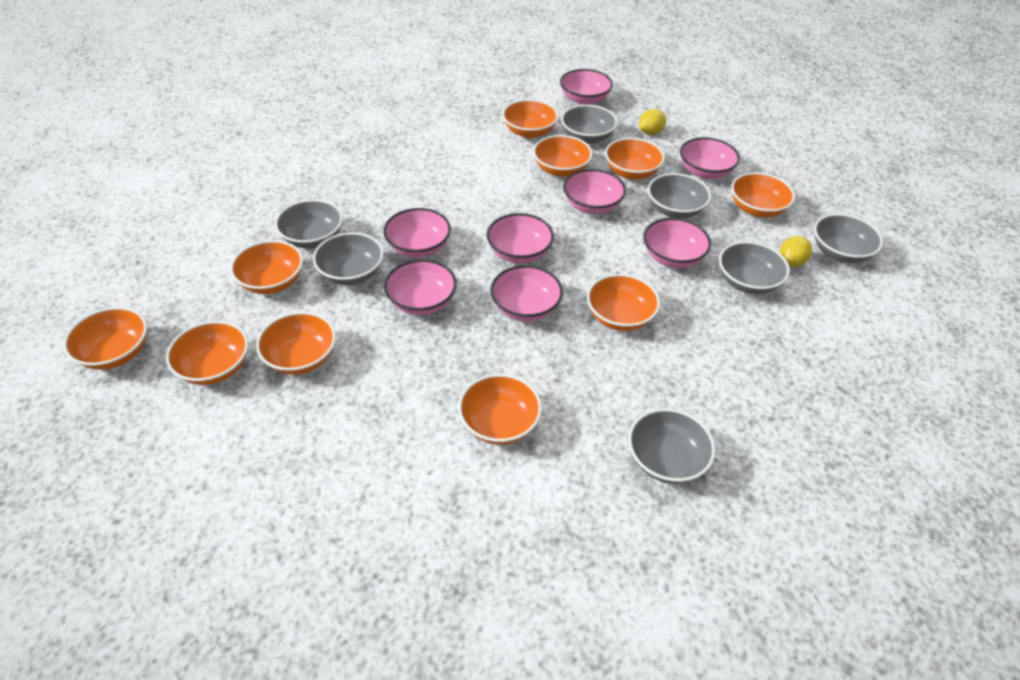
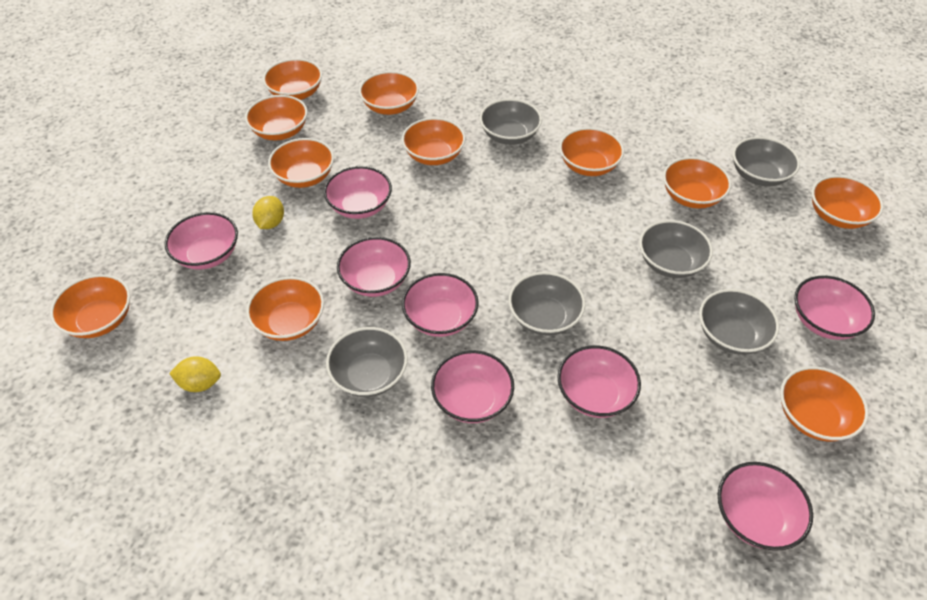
grey bowl: 7 -> 6
orange bowl: 10 -> 11

